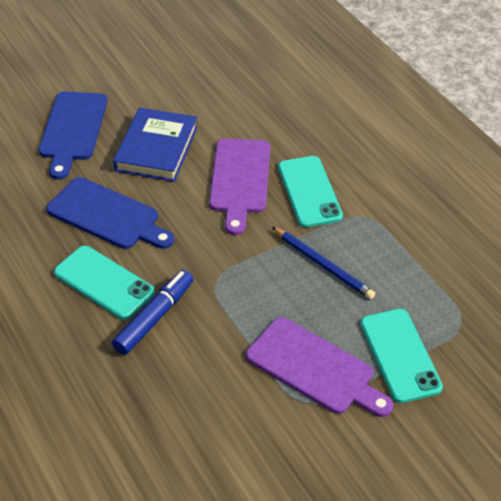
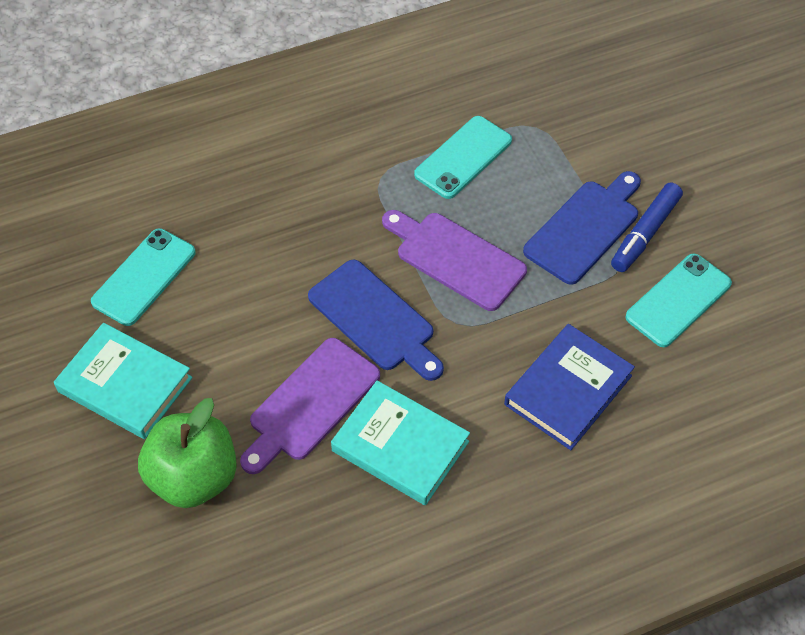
blue pencil: 1 -> 0
green apple: 0 -> 1
turquoise book: 0 -> 2

